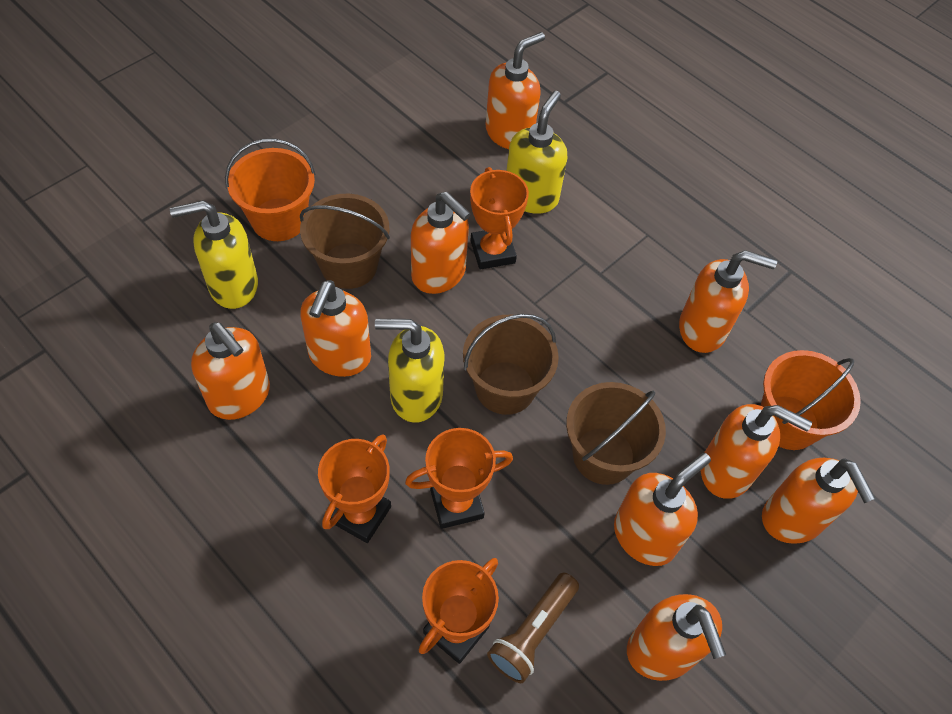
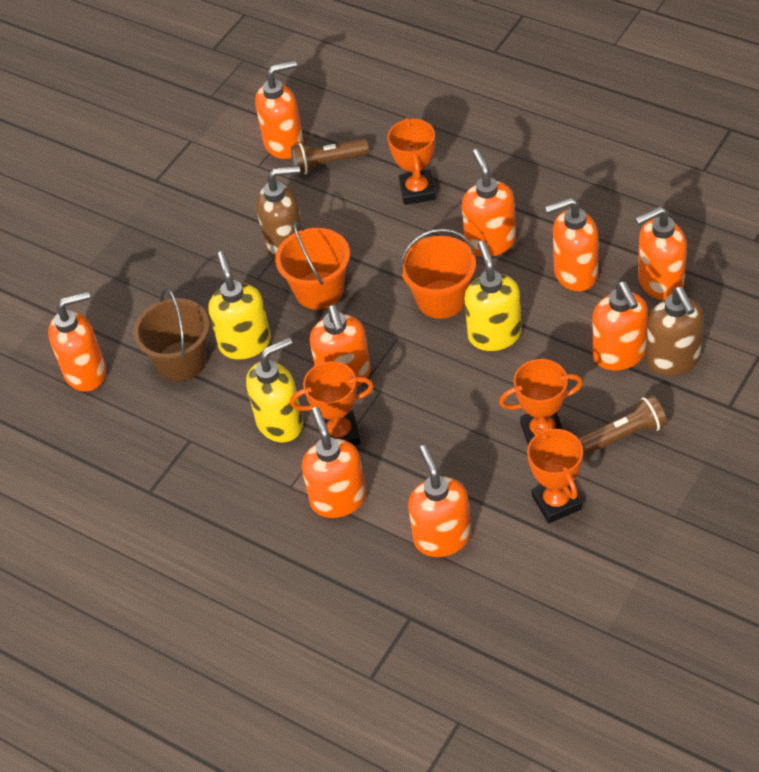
brown bucket: 3 -> 1
brown flashlight: 1 -> 2
brown soap dispenser: 0 -> 2

